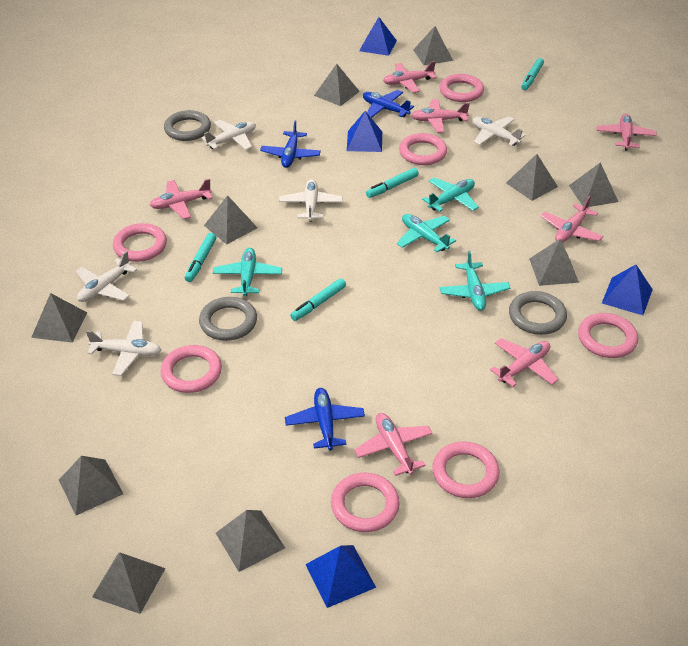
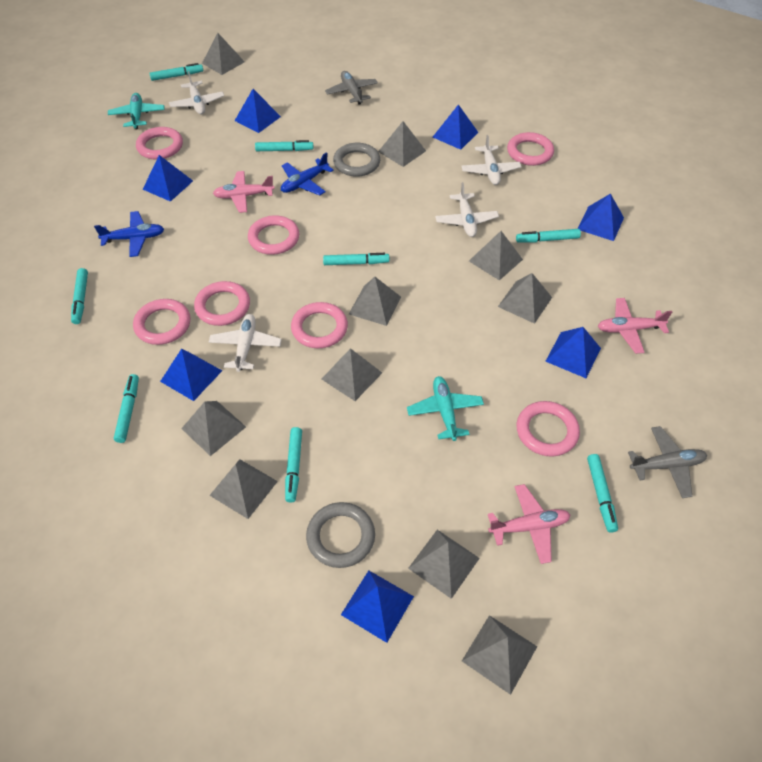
blue plane: 3 -> 2
blue pyramid: 4 -> 7
grey plane: 0 -> 2
grey ring: 3 -> 2
pink plane: 7 -> 3
turquoise marker: 4 -> 8
turquoise plane: 4 -> 2
white plane: 5 -> 4

